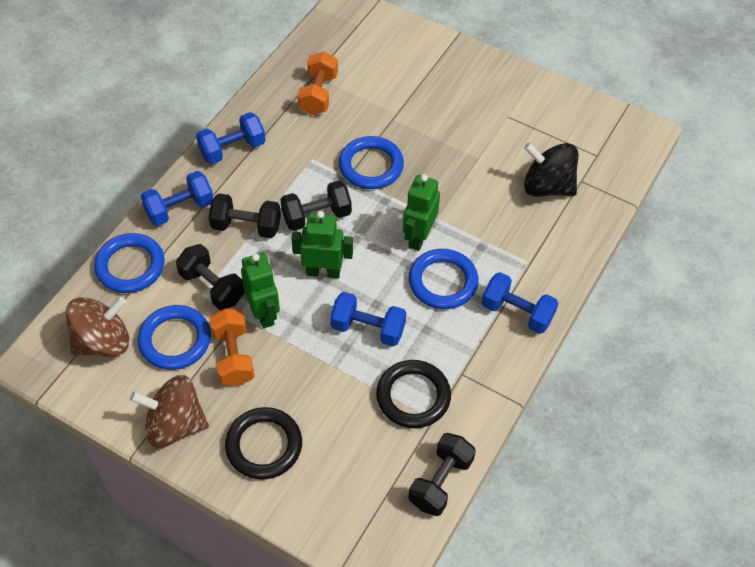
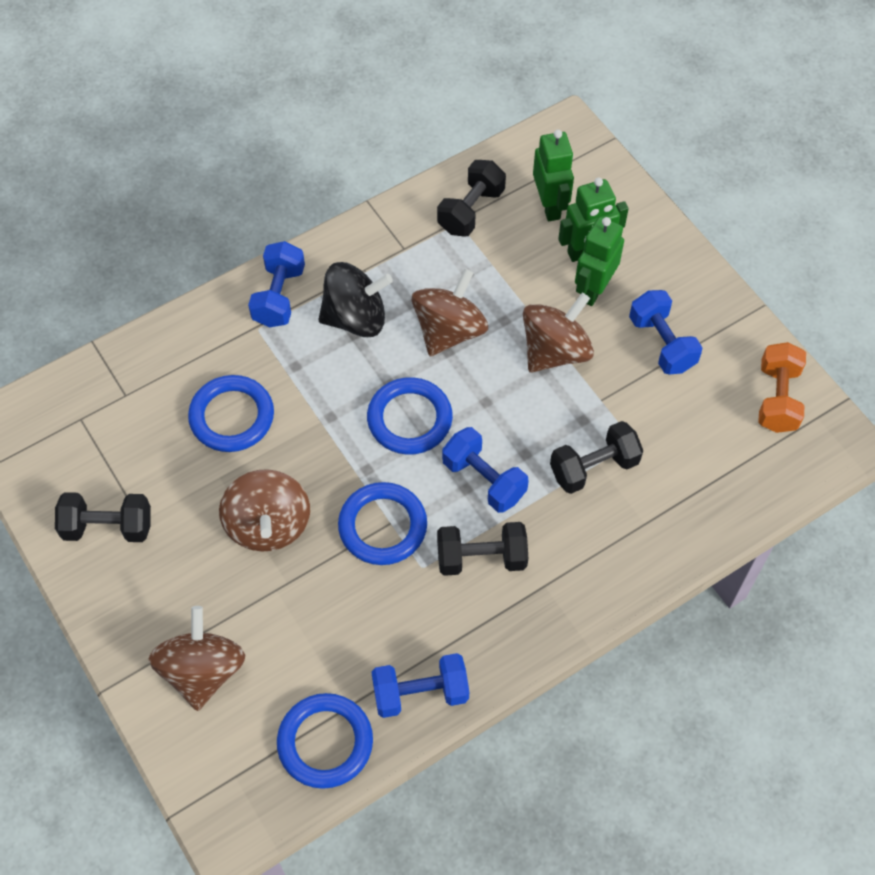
black ring: 2 -> 0
brown spinning top: 2 -> 4
orange dumbbell: 2 -> 1

